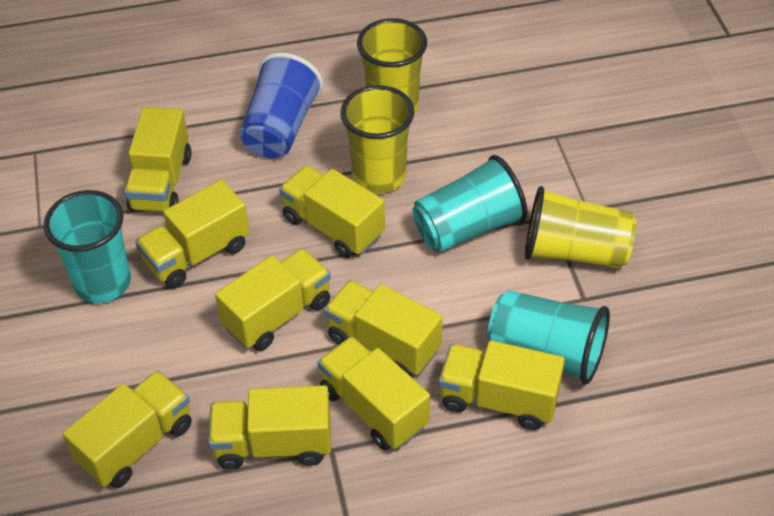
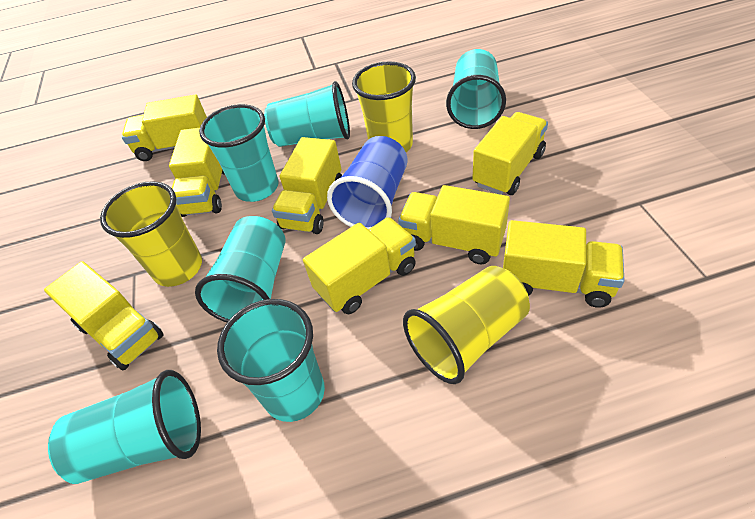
turquoise cup: 3 -> 6
yellow truck: 9 -> 8

